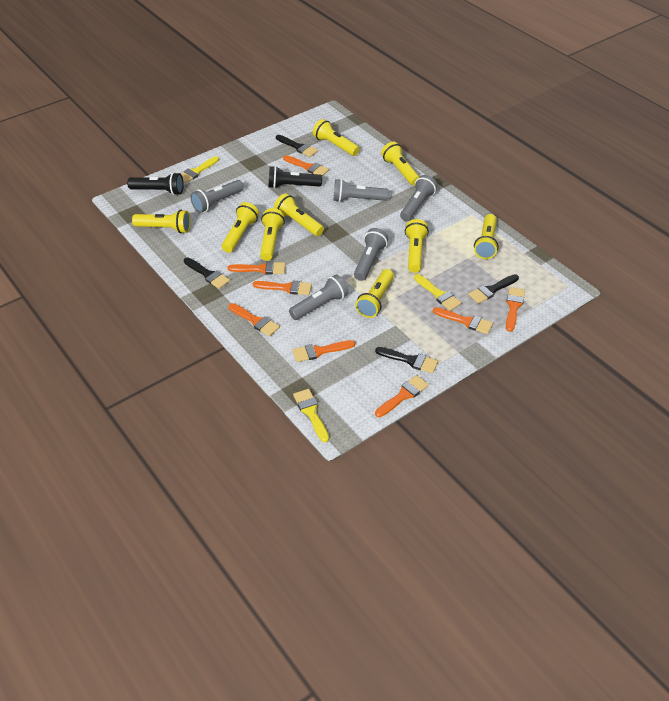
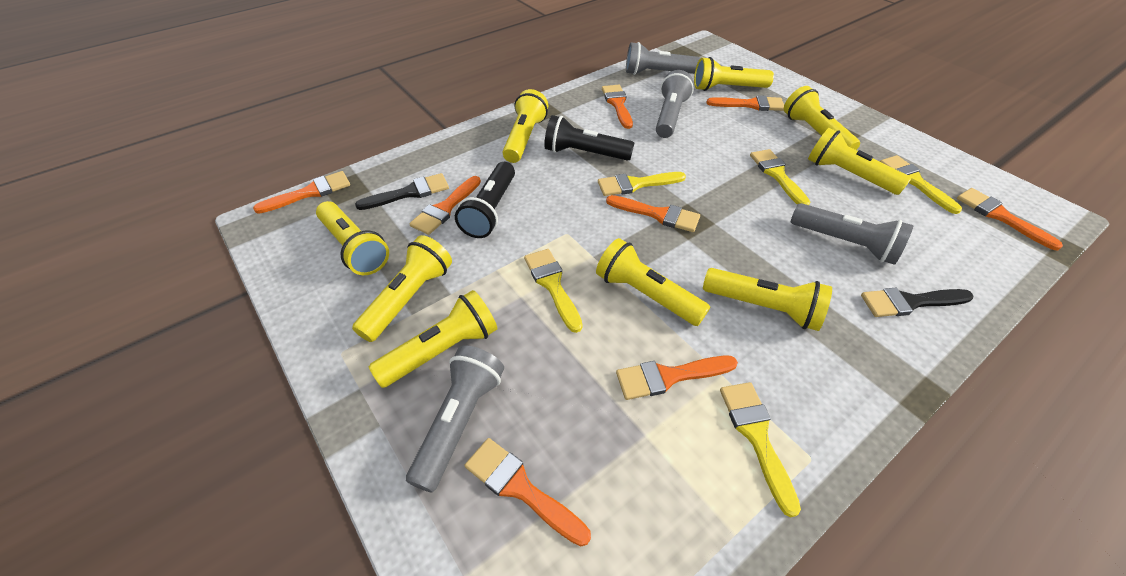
black brush: 4 -> 2
grey flashlight: 5 -> 4
yellow brush: 3 -> 5

